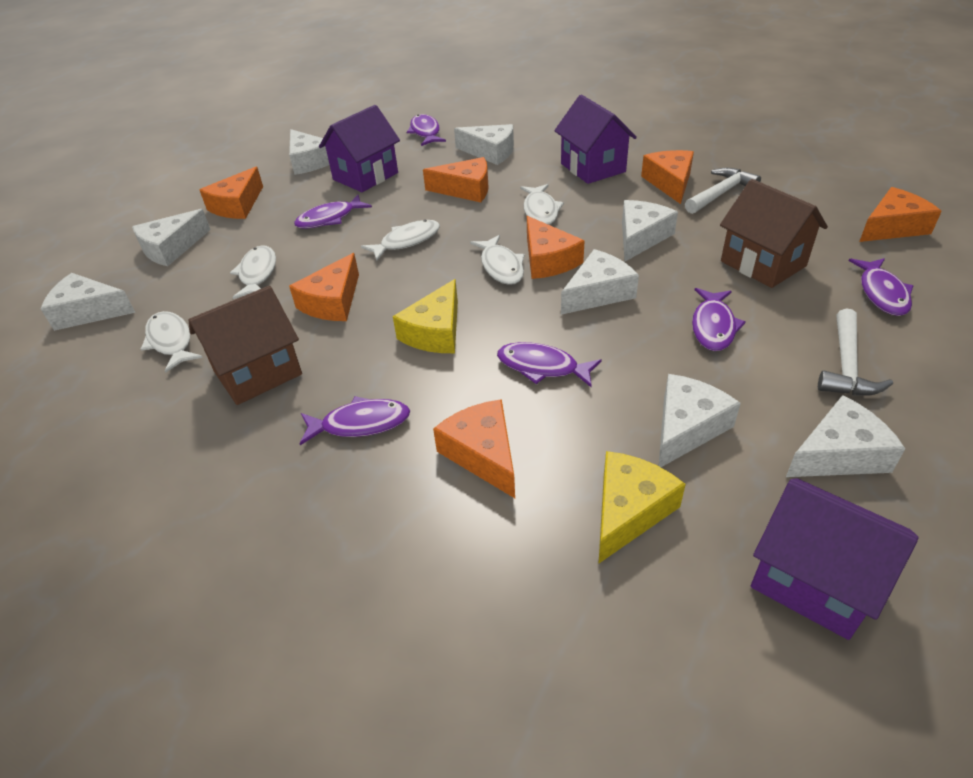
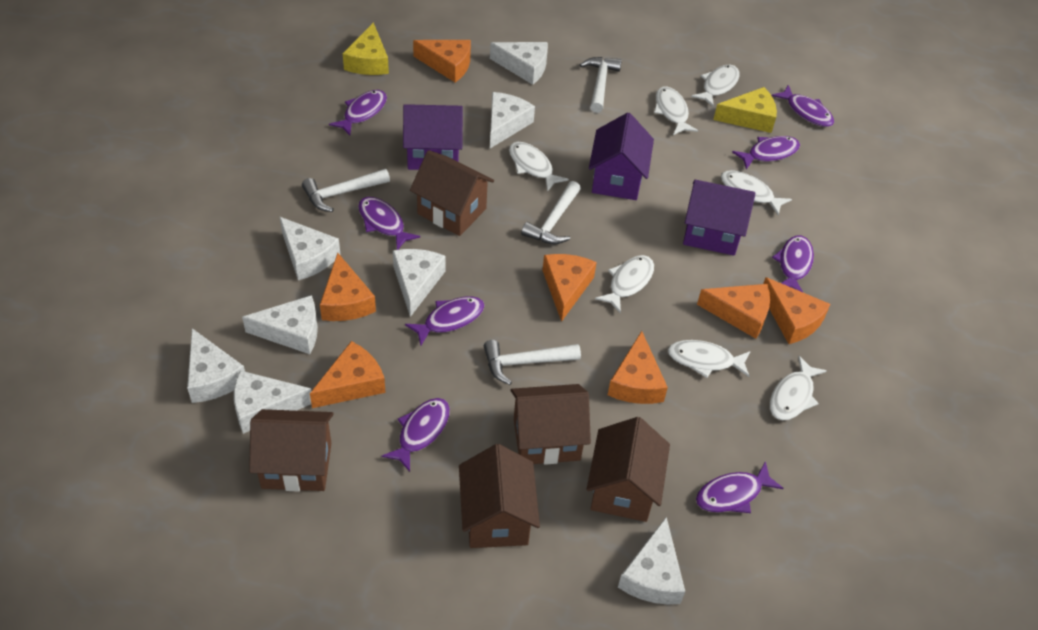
brown house: 2 -> 5
purple fish: 6 -> 8
white fish: 5 -> 7
white hammer: 2 -> 4

